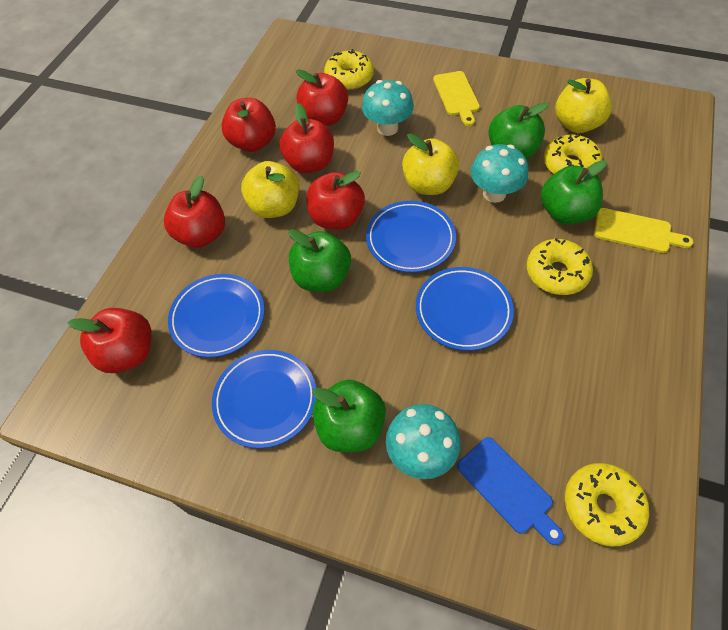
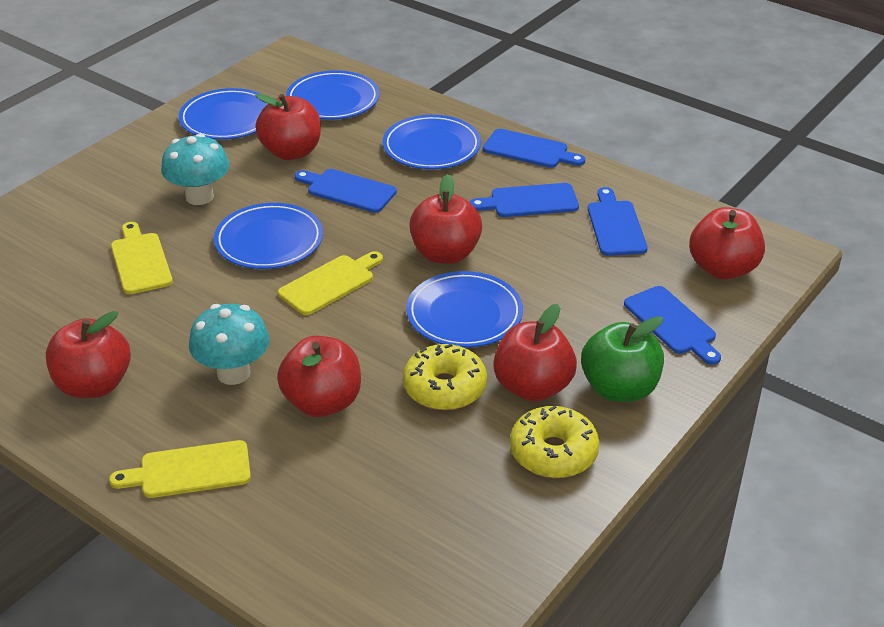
blue cutting board: 1 -> 5
blue plate: 4 -> 5
green apple: 4 -> 1
turquoise mushroom: 3 -> 2
yellow apple: 3 -> 0
yellow cutting board: 2 -> 3
yellow donut: 4 -> 2

